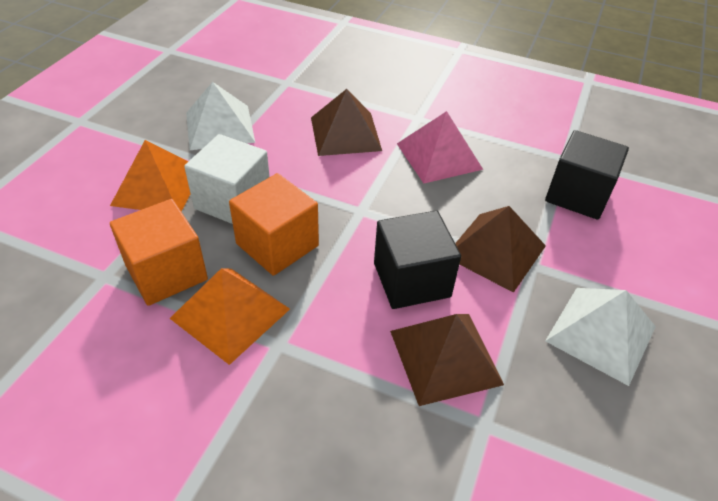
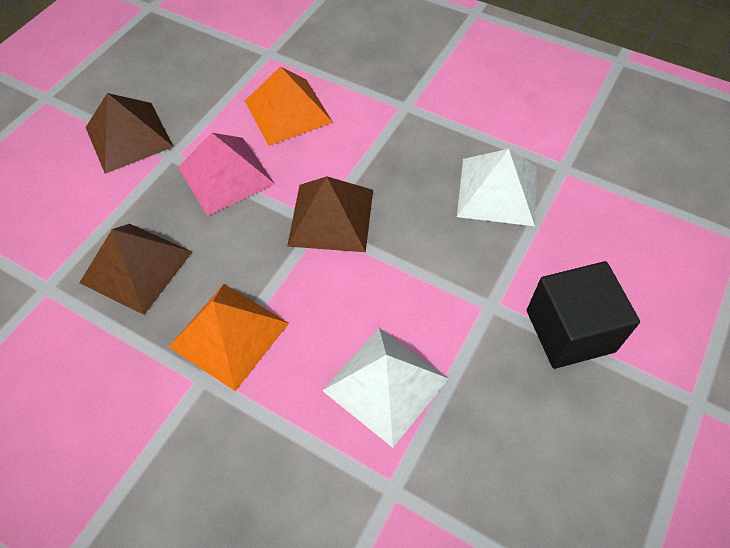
black cube: 2 -> 1
orange cube: 2 -> 0
white cube: 1 -> 0

